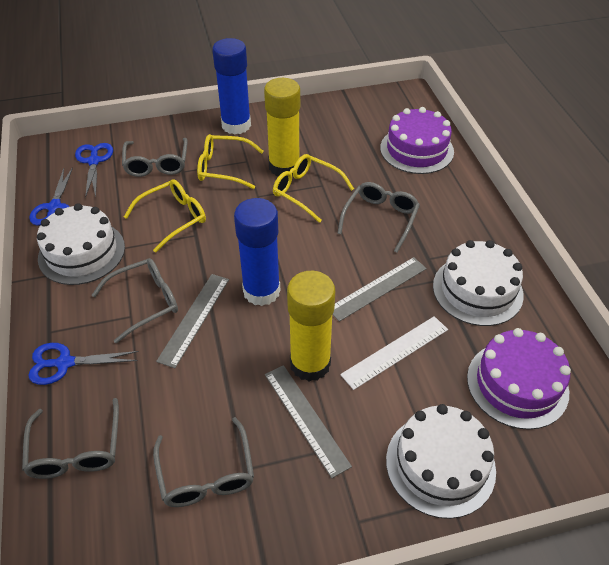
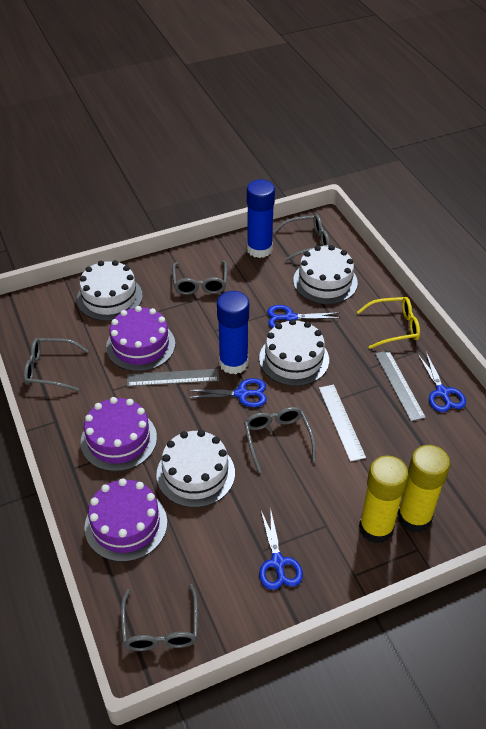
blue scissors: 3 -> 4
grey ruler: 3 -> 2
purple cake: 2 -> 3
white cake: 3 -> 4
yellow glasses: 3 -> 1

